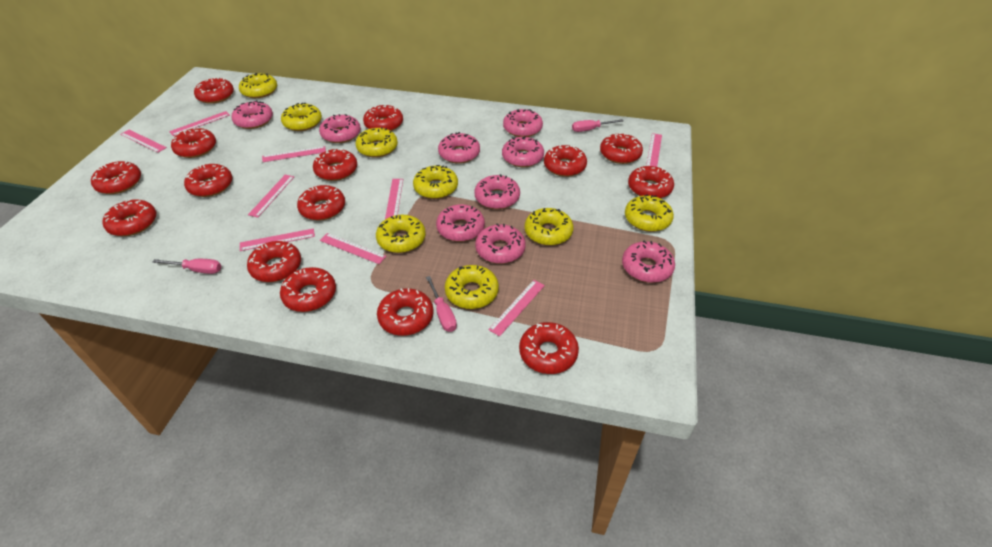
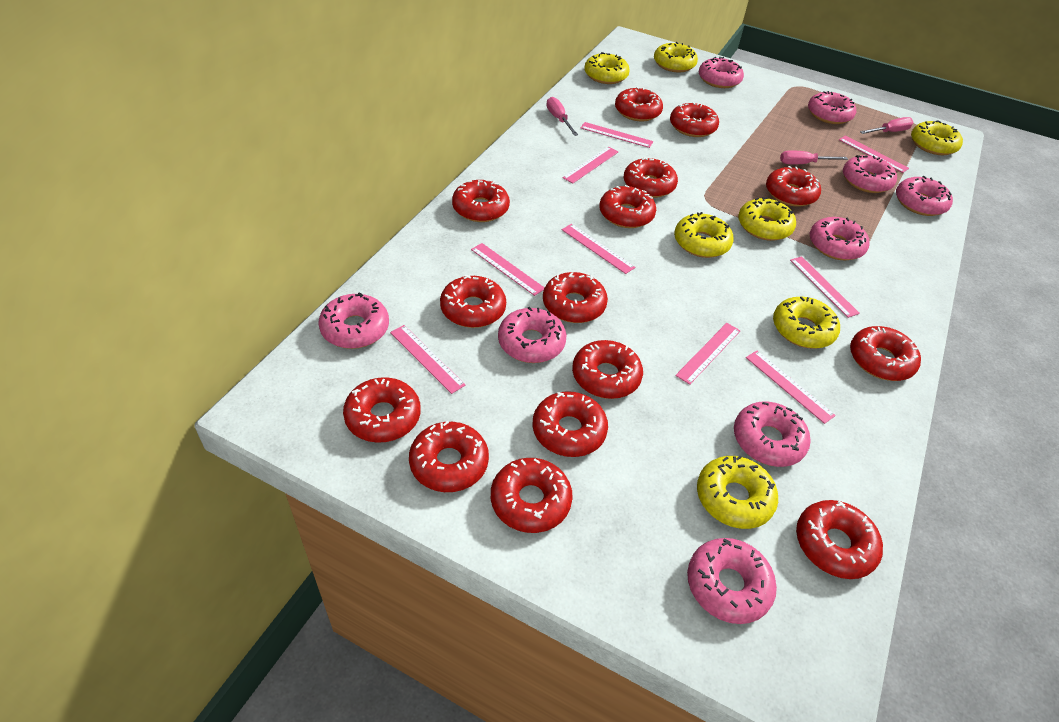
yellow donut: 8 -> 7

